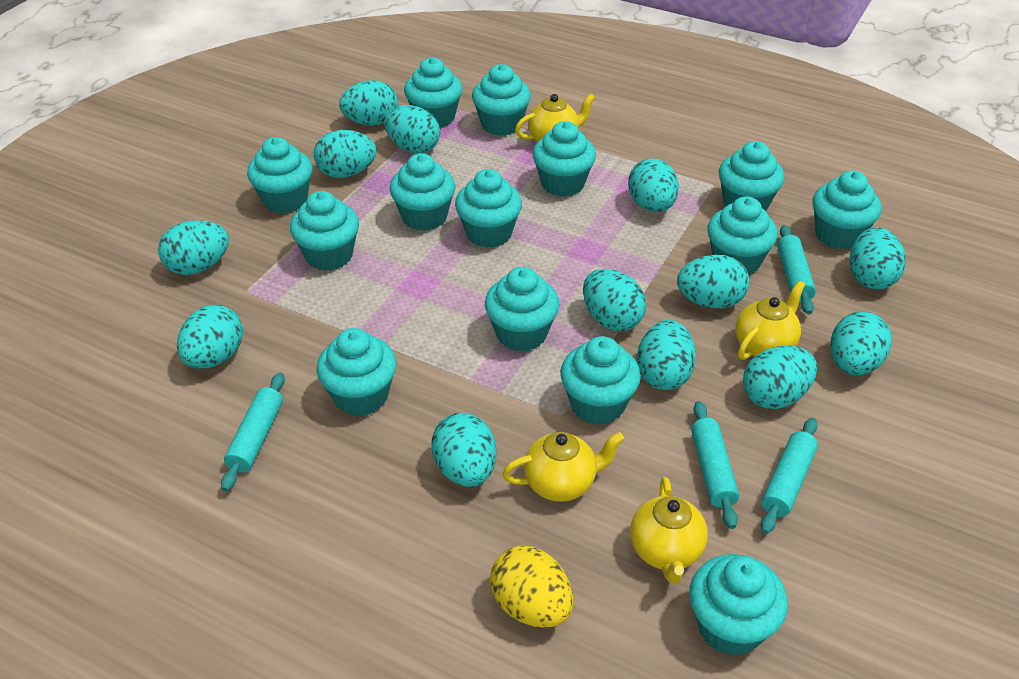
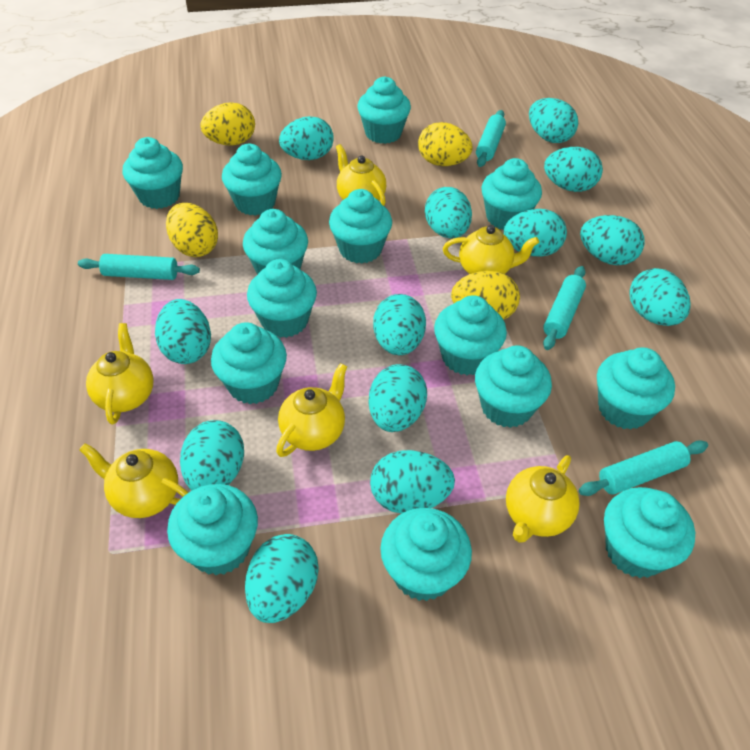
yellow egg: 1 -> 4
yellow teapot: 4 -> 6

